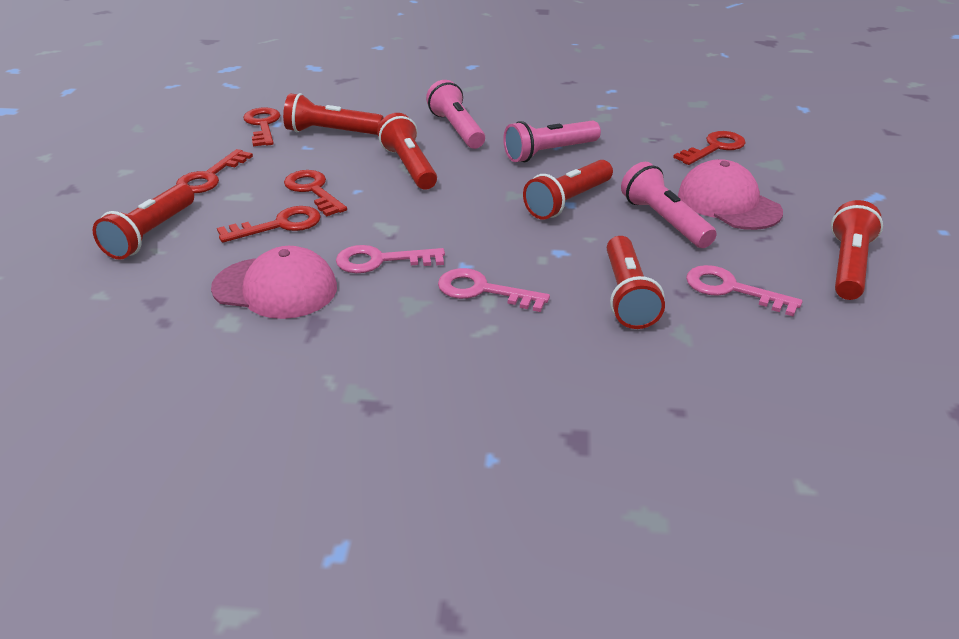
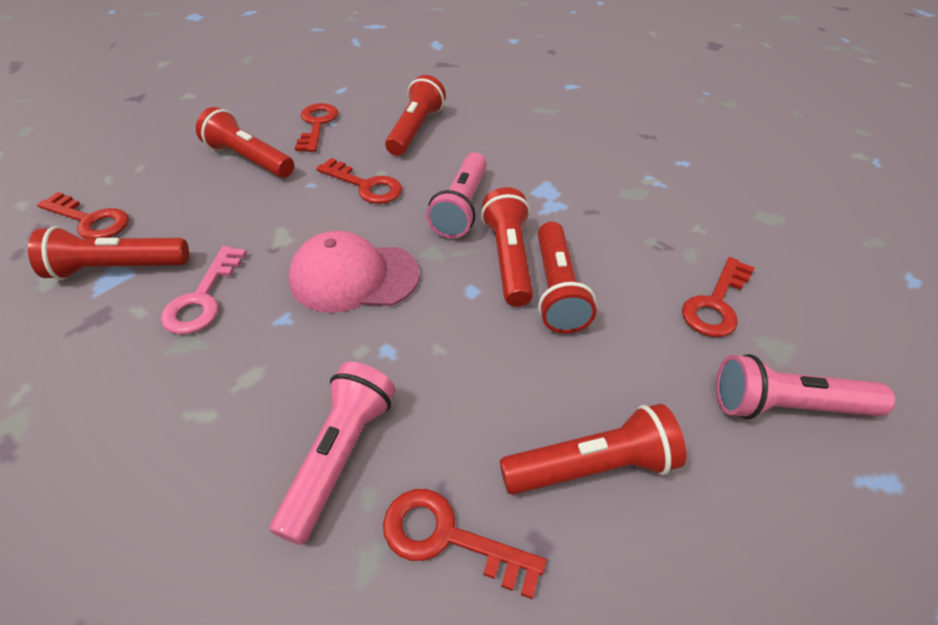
pink cap: 2 -> 1
pink key: 3 -> 1

